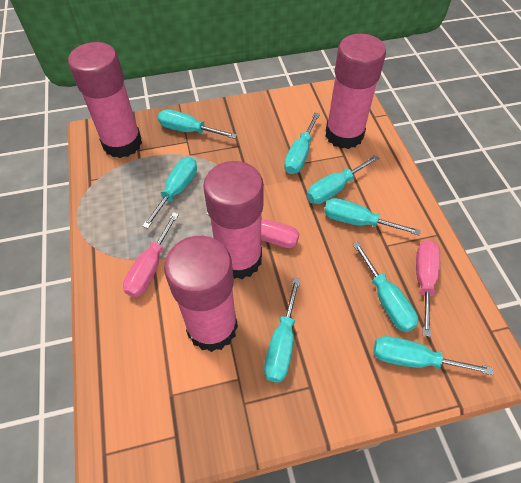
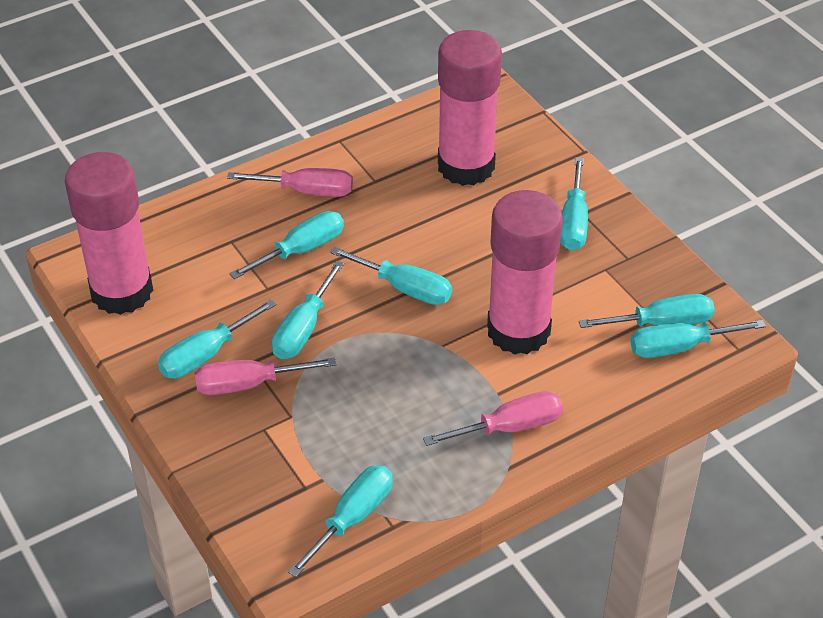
pink glue stick: 4 -> 3

